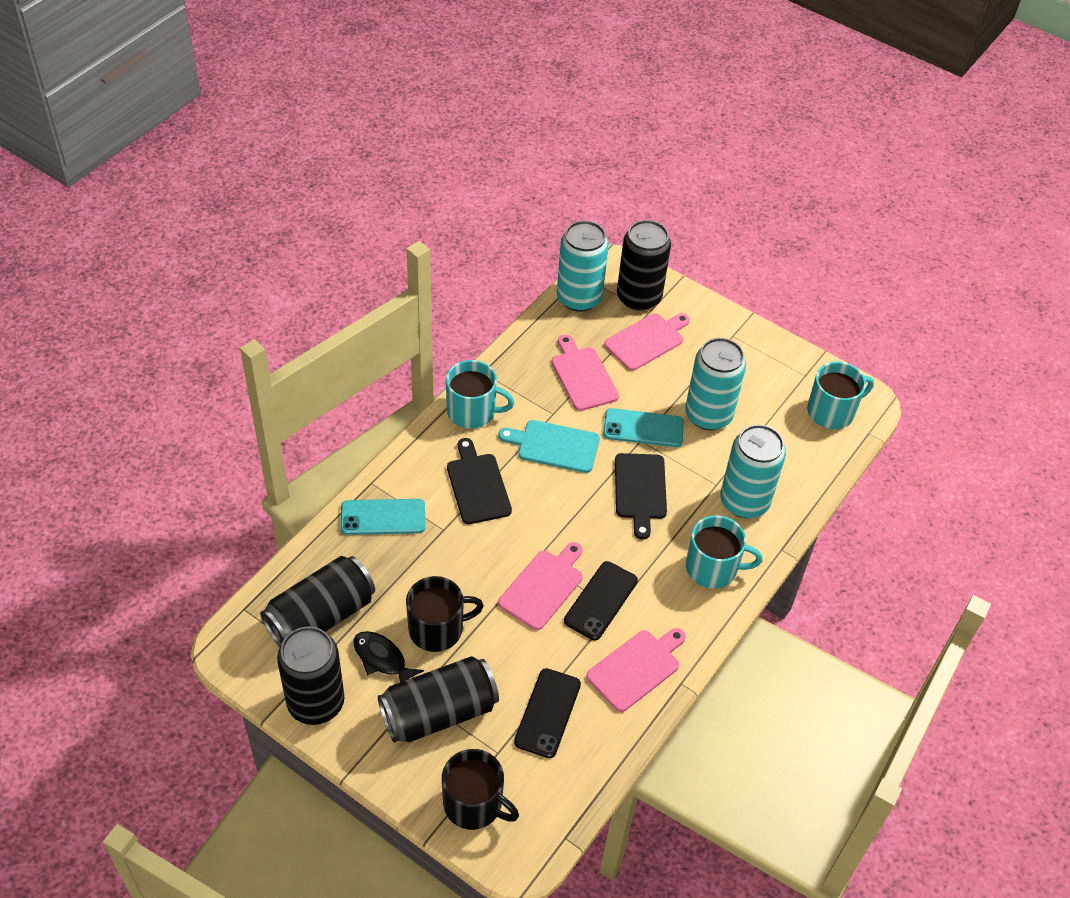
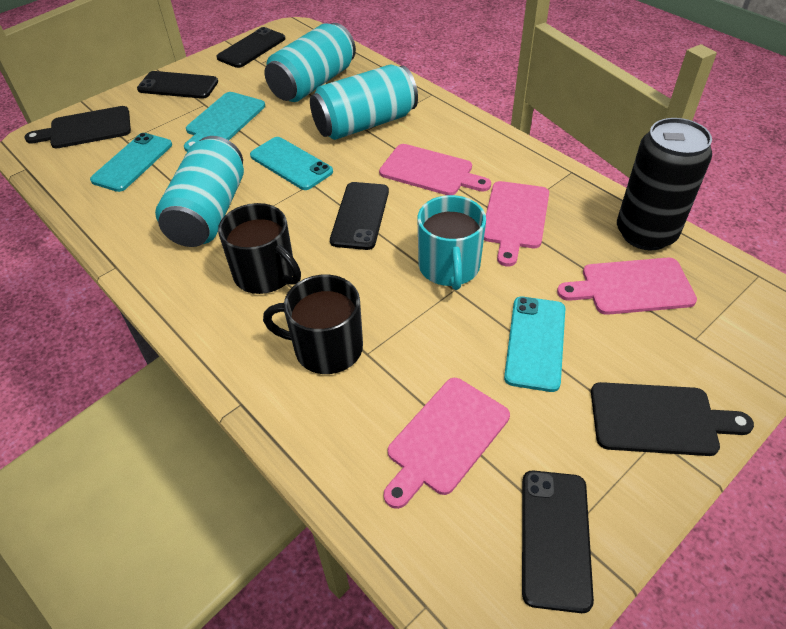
black can: 4 -> 1
black fish: 1 -> 0
black phone: 2 -> 4
turquoise mug: 3 -> 1
turquoise phone: 2 -> 3

